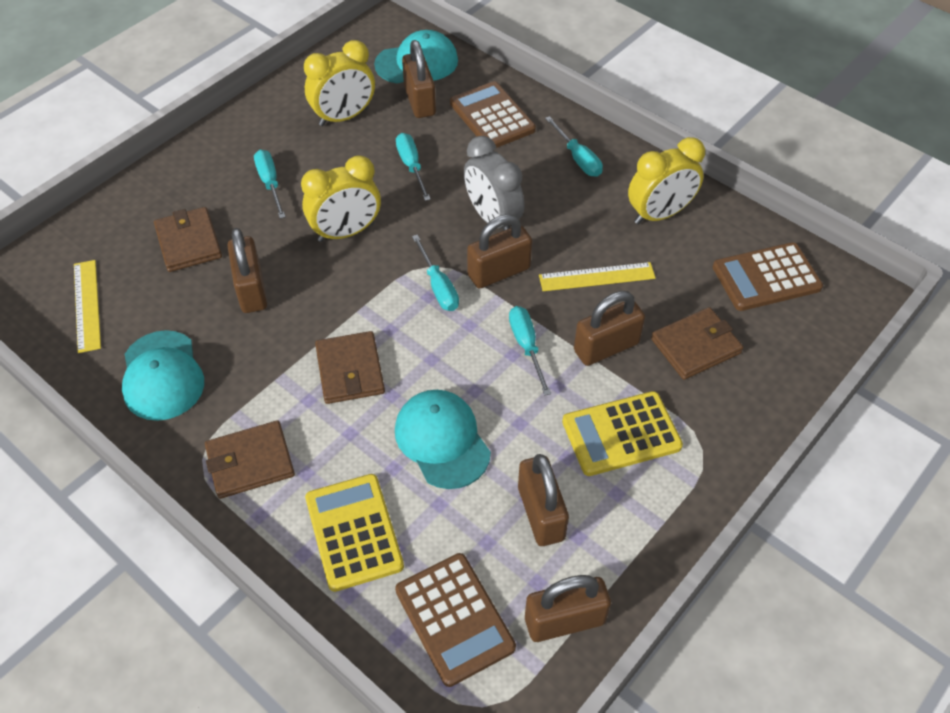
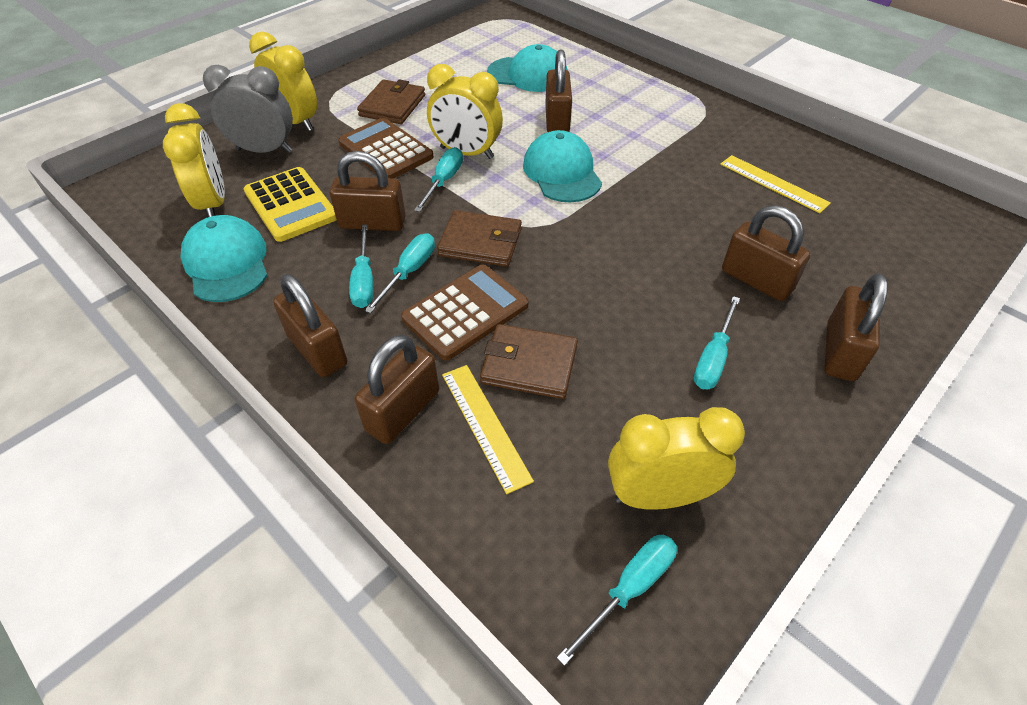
brown calculator: 3 -> 2
brown wallet: 4 -> 3
yellow calculator: 2 -> 1
yellow clock: 3 -> 4

